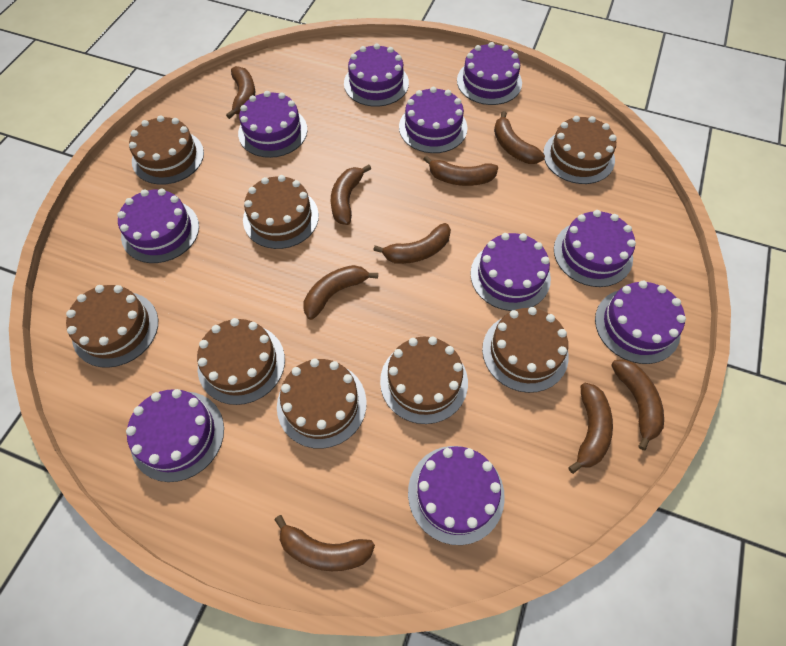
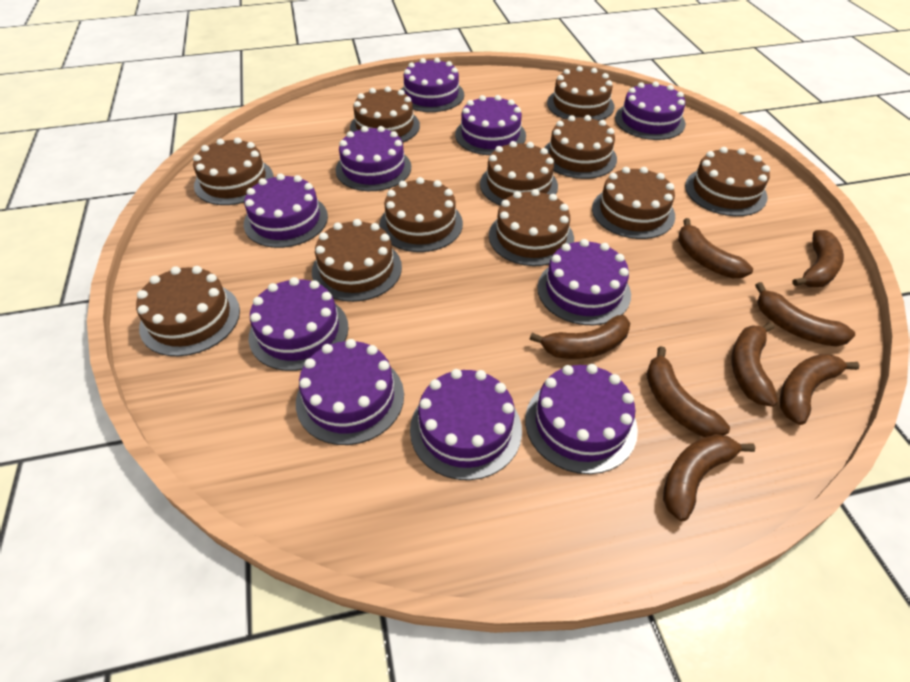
brown banana: 9 -> 8
brown cake: 8 -> 11

